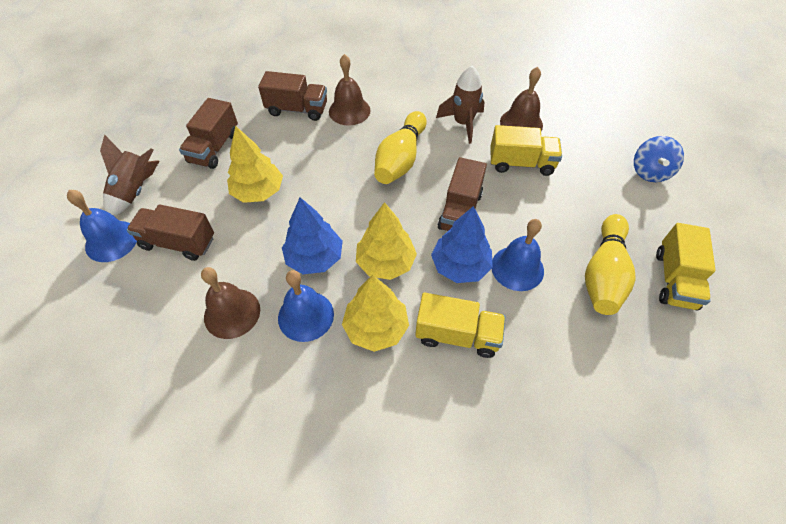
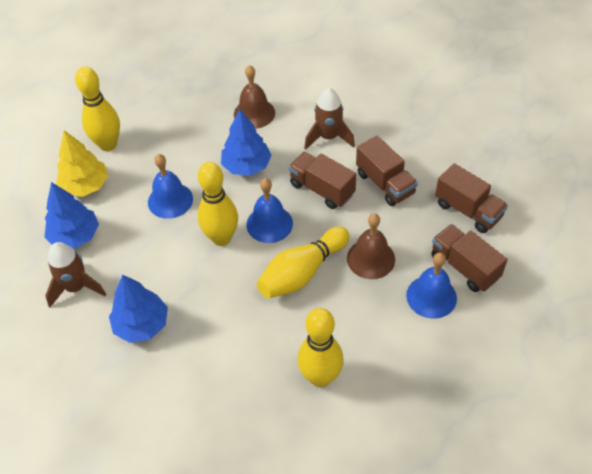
blue spinning top: 1 -> 0
blue tree: 2 -> 3
brown bell: 3 -> 2
yellow bowling pin: 2 -> 4
yellow tree: 3 -> 1
yellow truck: 3 -> 0

